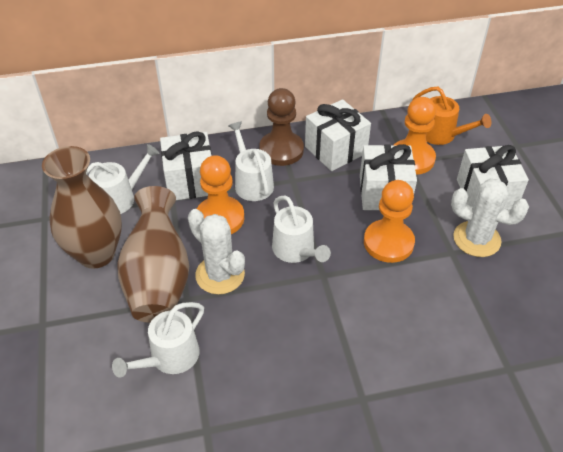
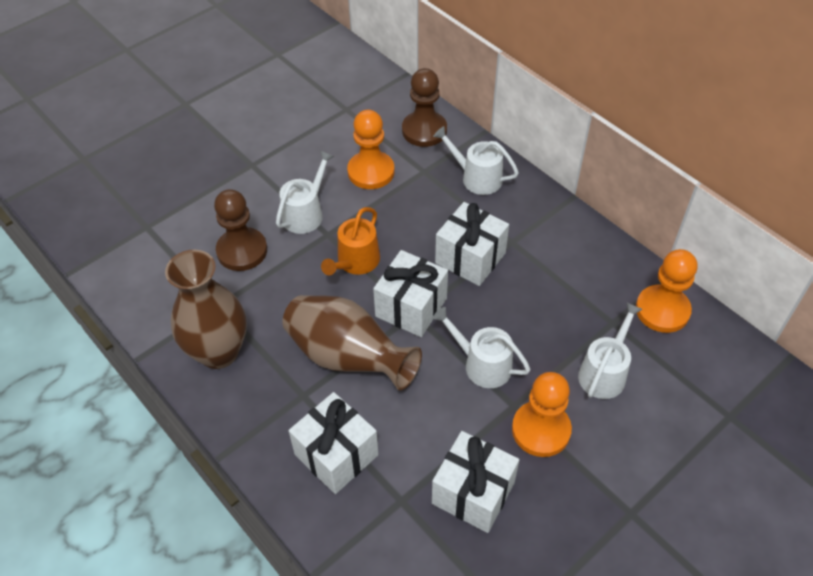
brown pawn: 1 -> 2
white cactus: 2 -> 0

